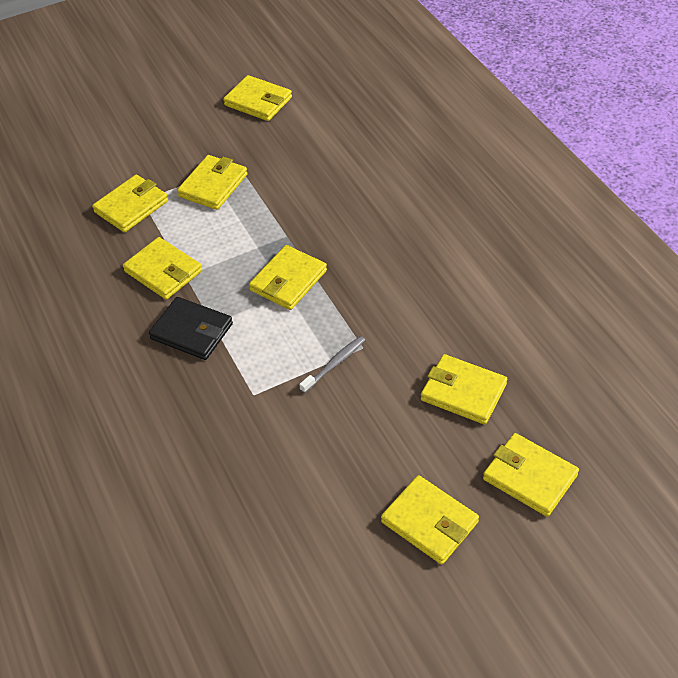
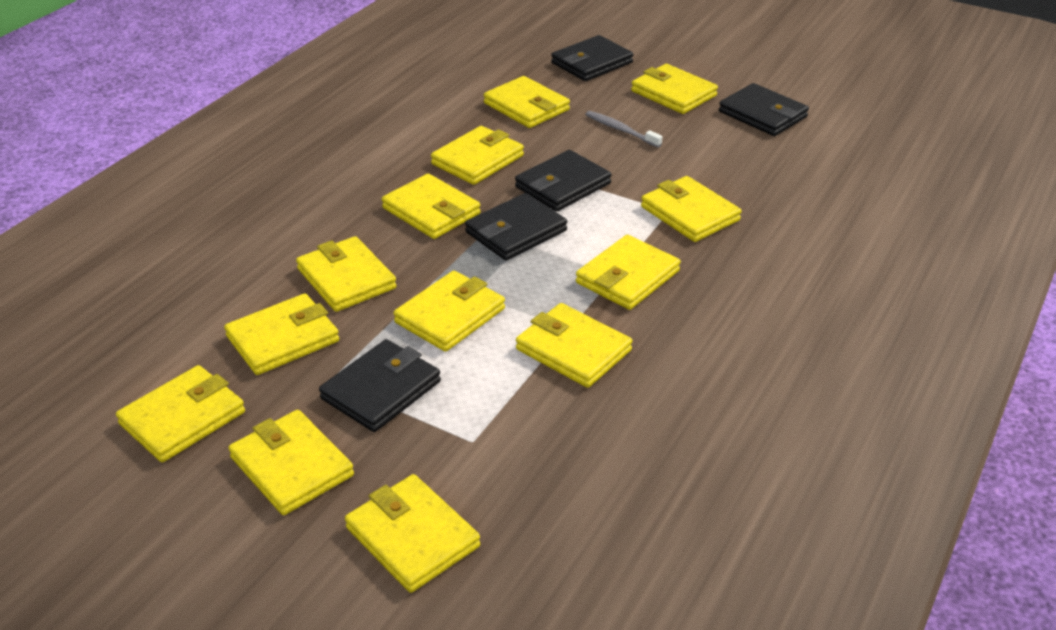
black wallet: 1 -> 5
yellow wallet: 8 -> 13

